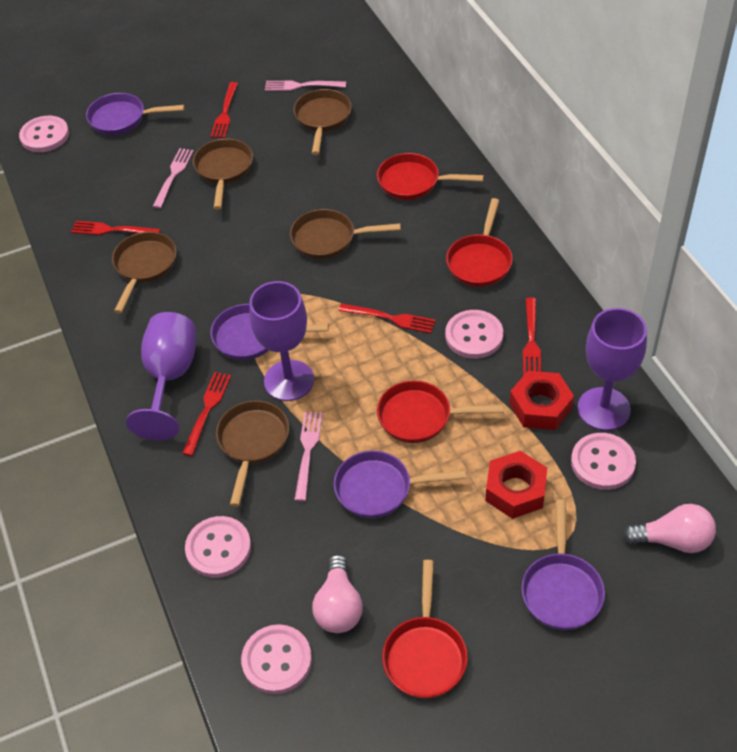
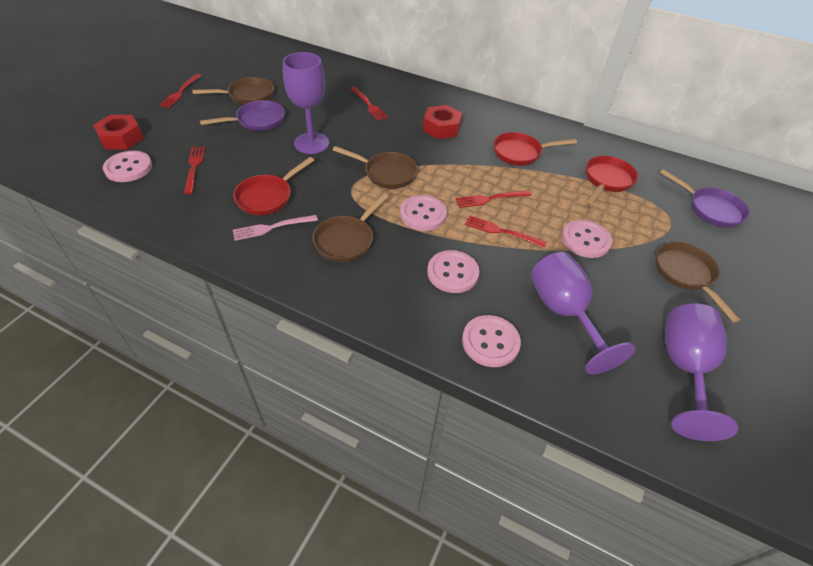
brown pan: 5 -> 4
pink fork: 3 -> 1
pink light bulb: 2 -> 0
purple pan: 4 -> 2
red pan: 4 -> 3

